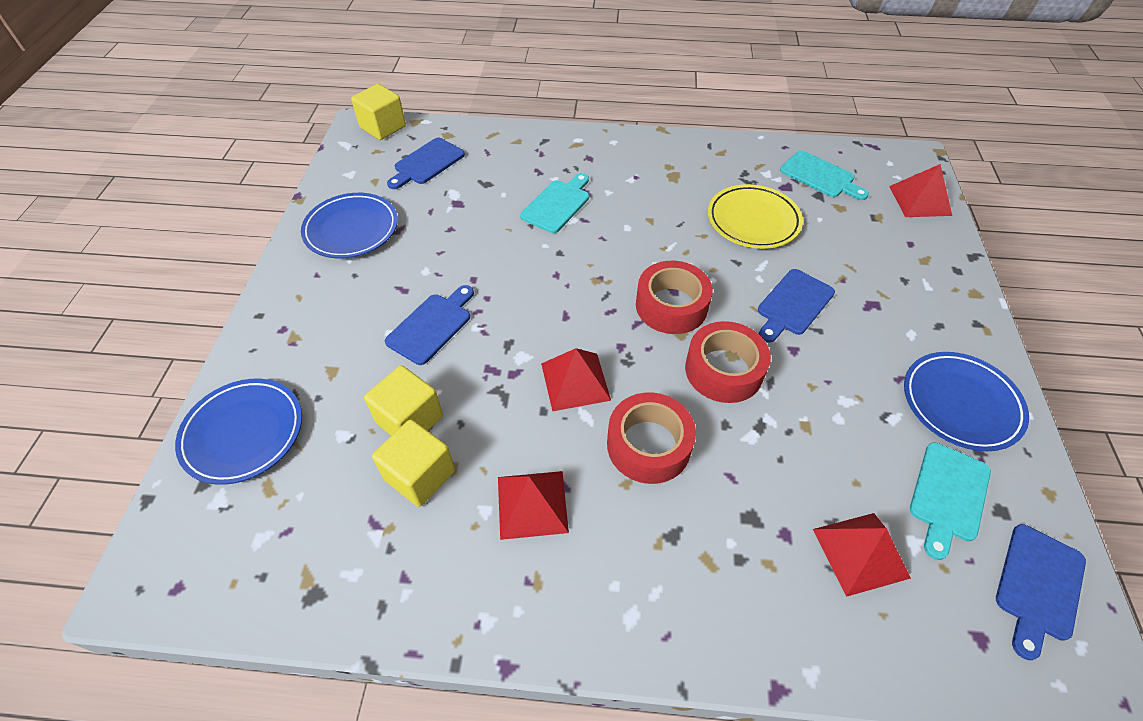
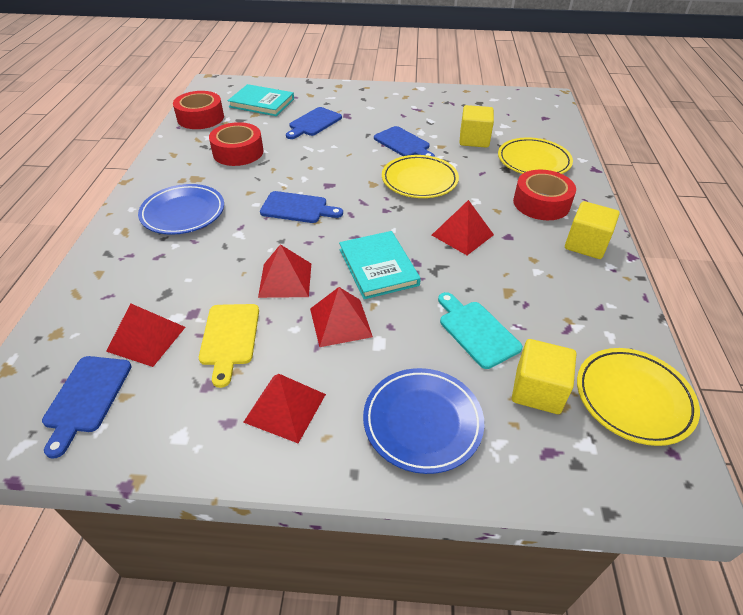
blue plate: 3 -> 2
red pyramid: 4 -> 5
turquoise book: 0 -> 2
turquoise cutting board: 3 -> 1
yellow cutting board: 0 -> 1
yellow plate: 1 -> 3

